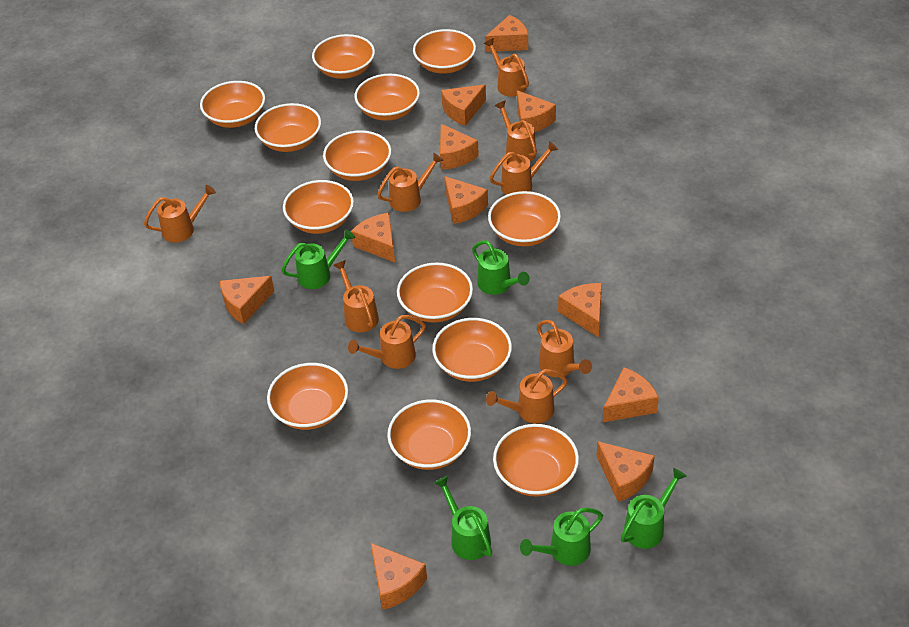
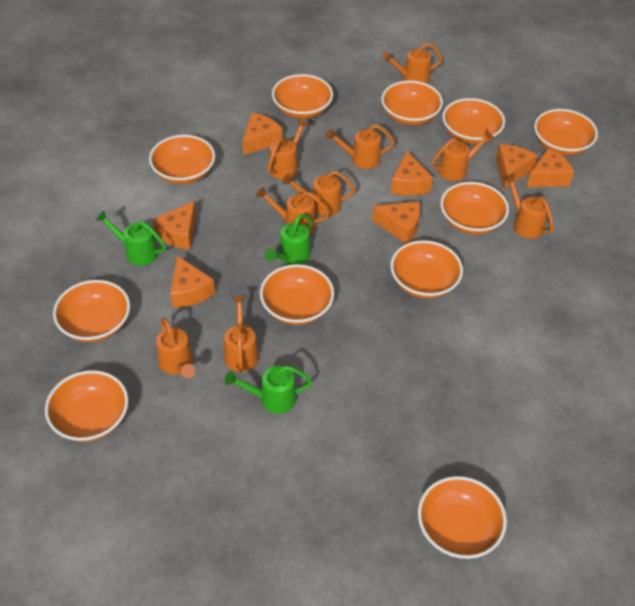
green watering can: 5 -> 3
orange bowl: 13 -> 11
orange cheese: 11 -> 7

